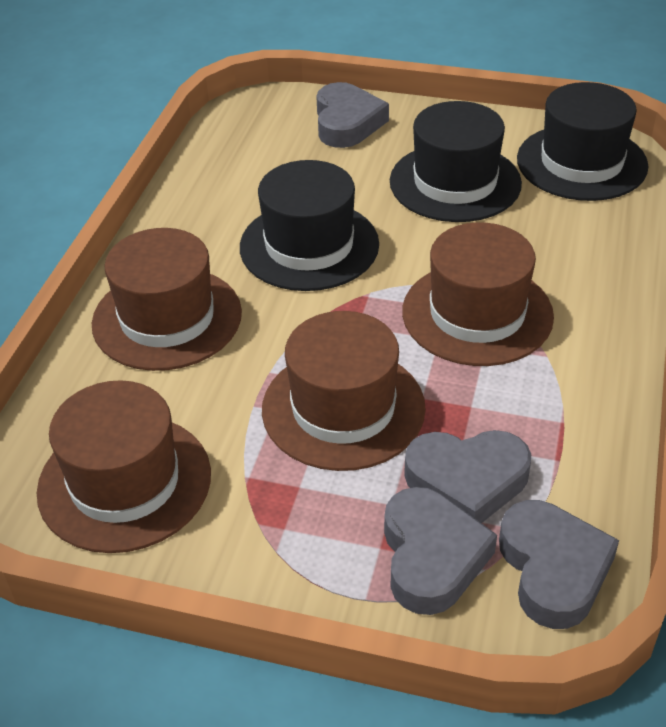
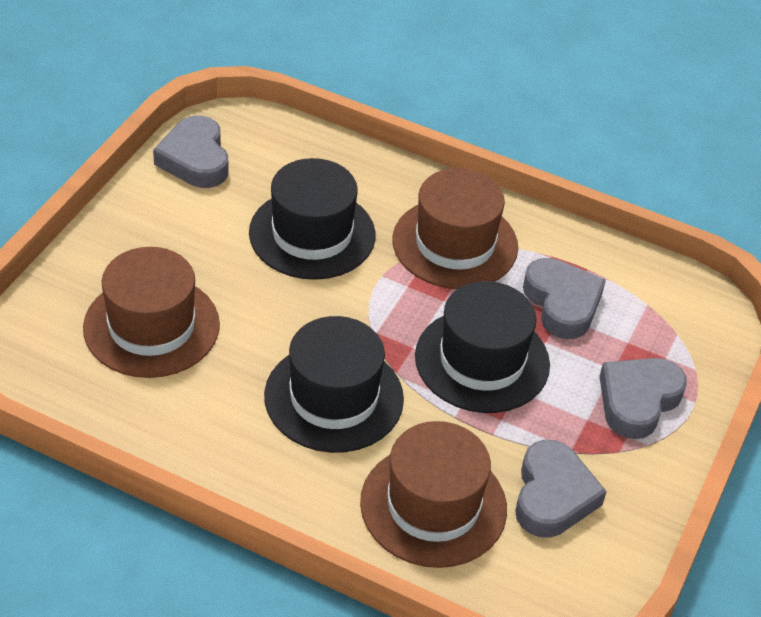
brown hat: 4 -> 3

